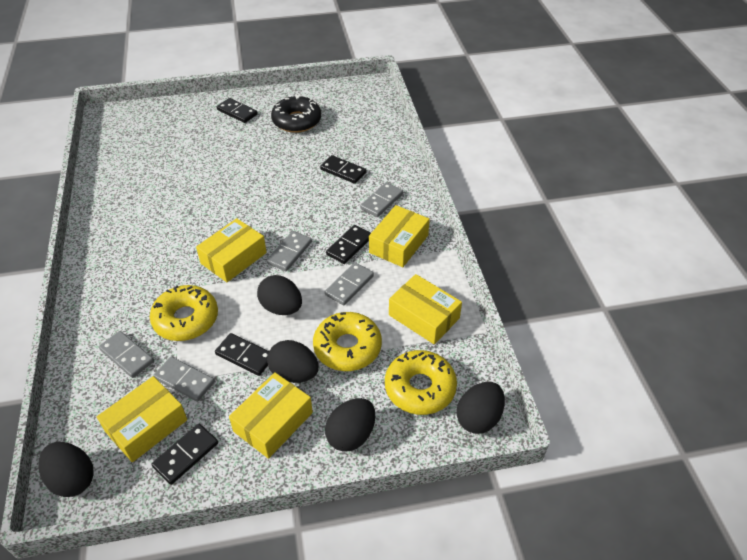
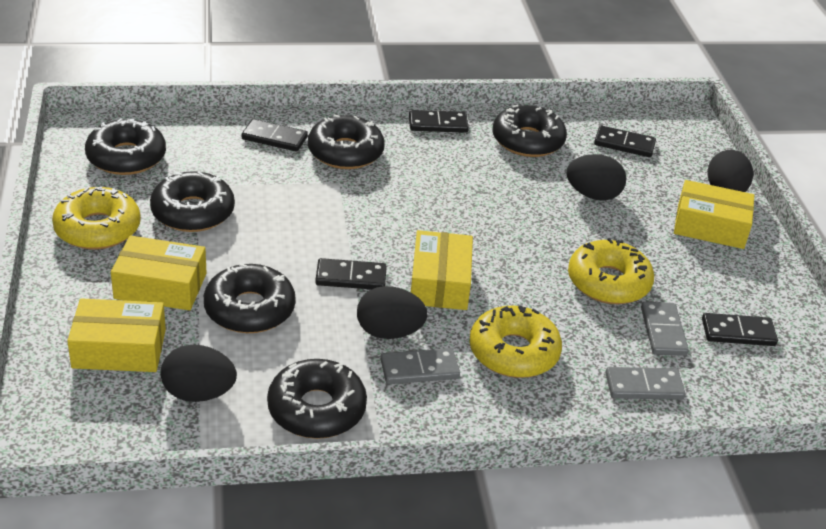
black donut: 1 -> 6
black egg: 5 -> 4
grey domino: 5 -> 3
yellow box: 5 -> 4

